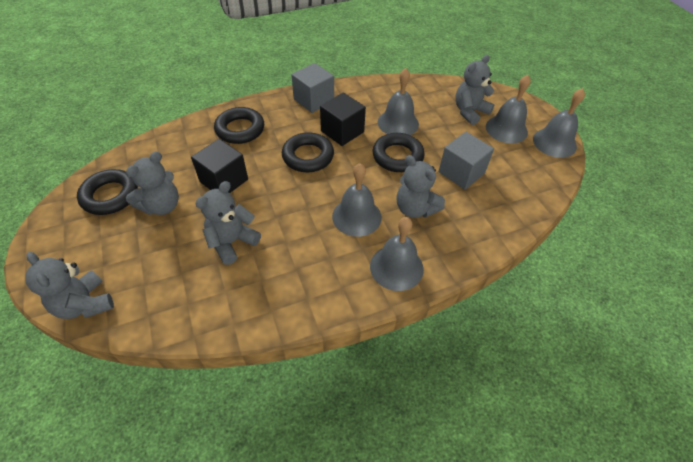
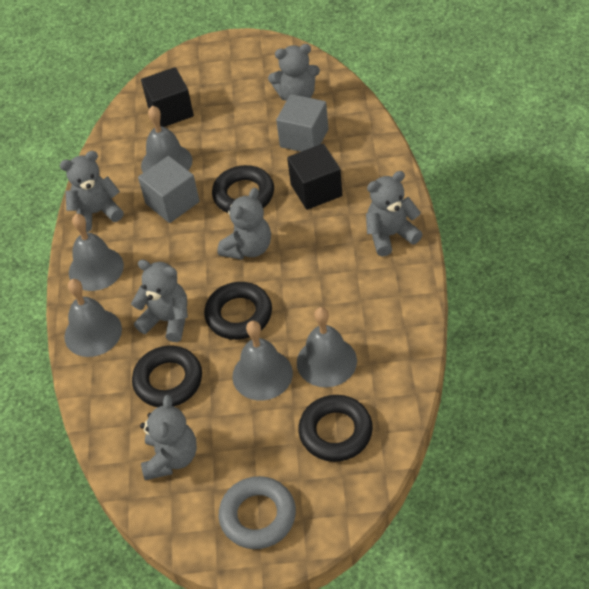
grey ring: 0 -> 1
grey teddy bear: 5 -> 6

